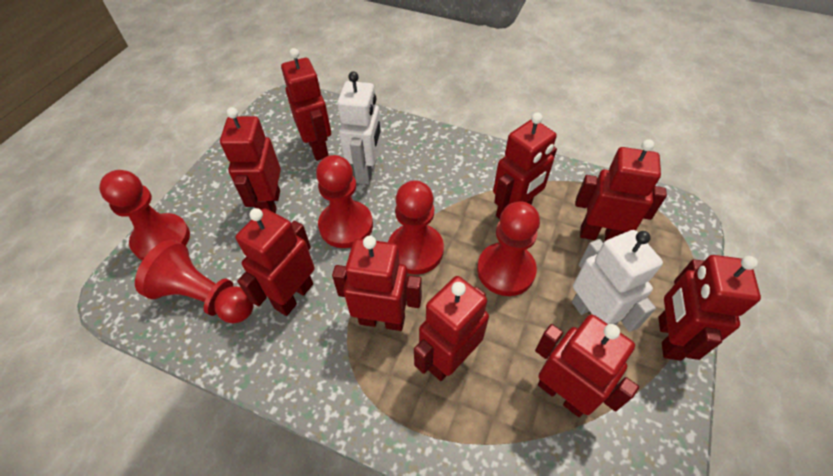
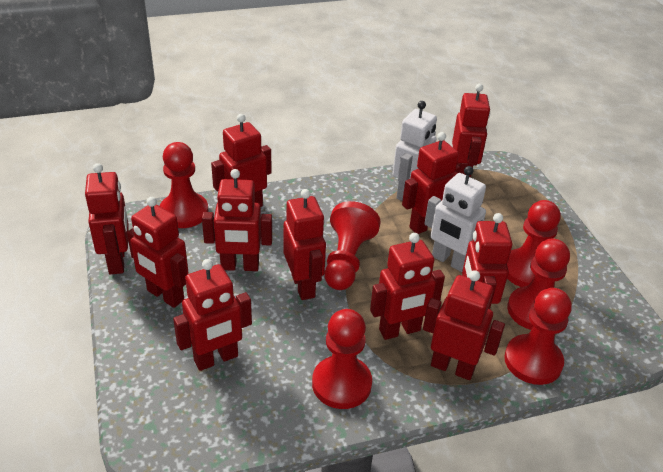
red pawn: 5 -> 6
red robot: 9 -> 11

